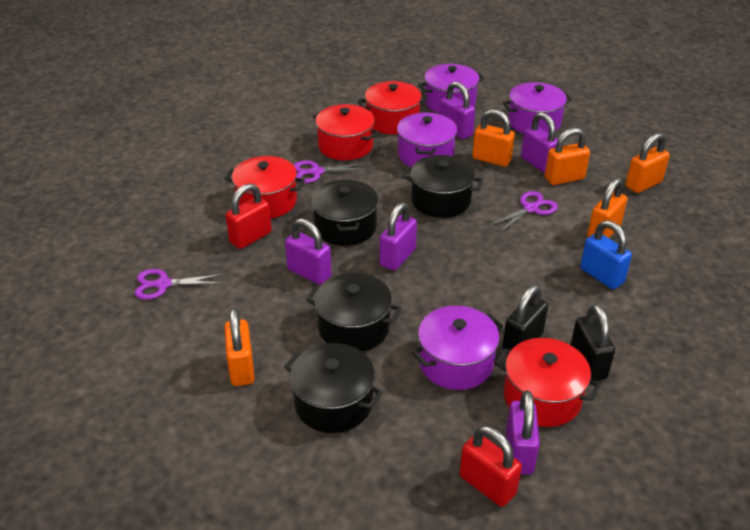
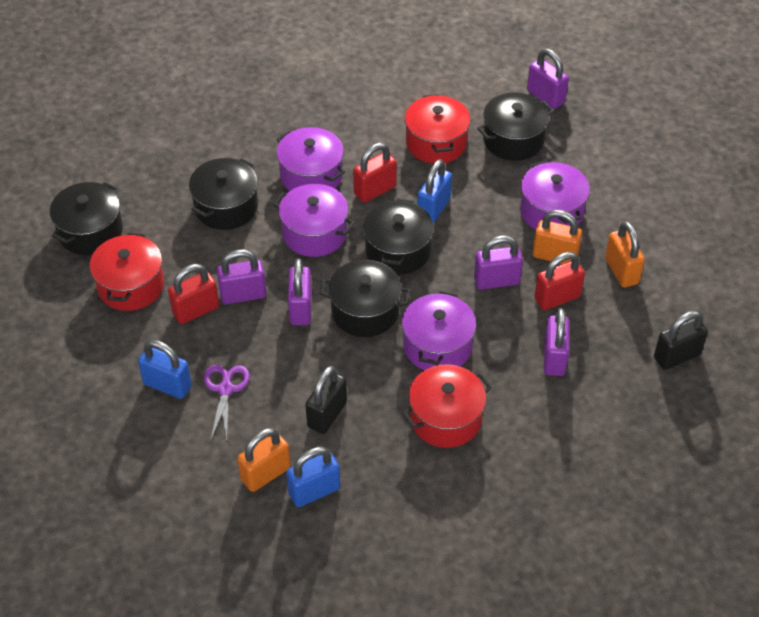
black pot: 4 -> 5
blue padlock: 1 -> 3
orange padlock: 5 -> 3
purple scissors: 3 -> 1
red padlock: 2 -> 3
red pot: 4 -> 3

